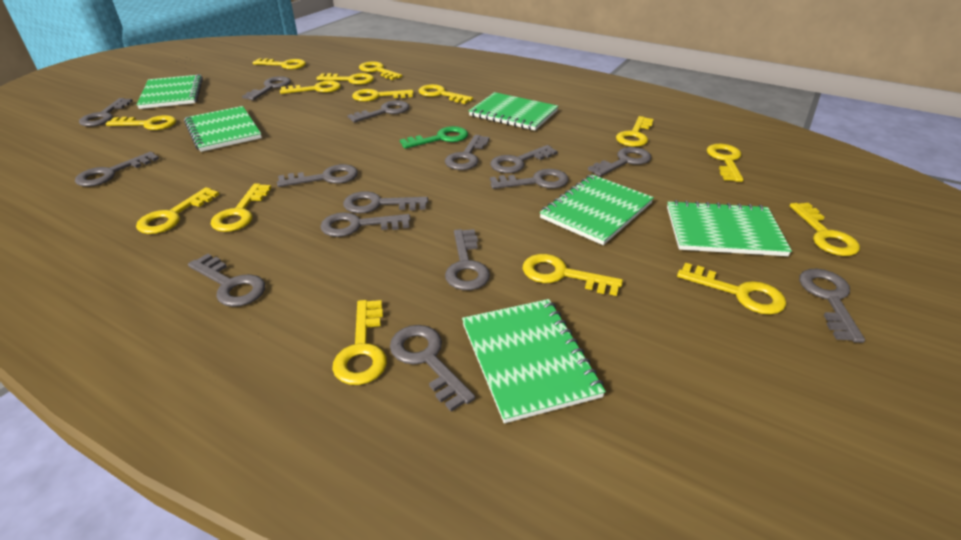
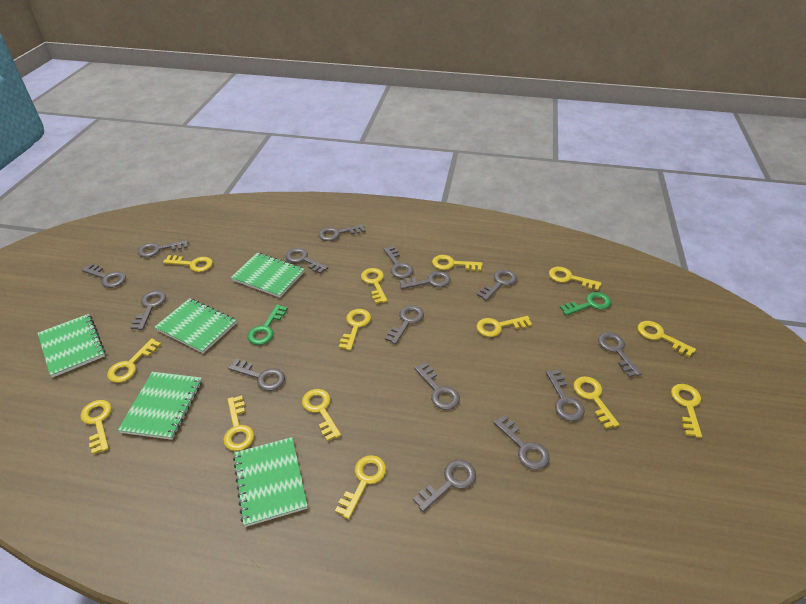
green key: 1 -> 2
green notebook: 6 -> 5
yellow key: 15 -> 14

